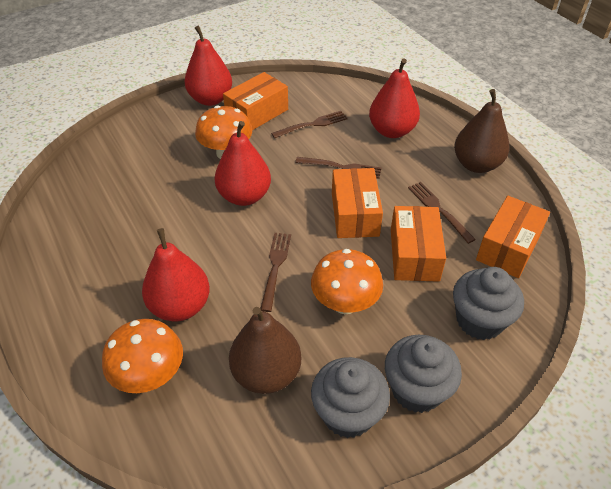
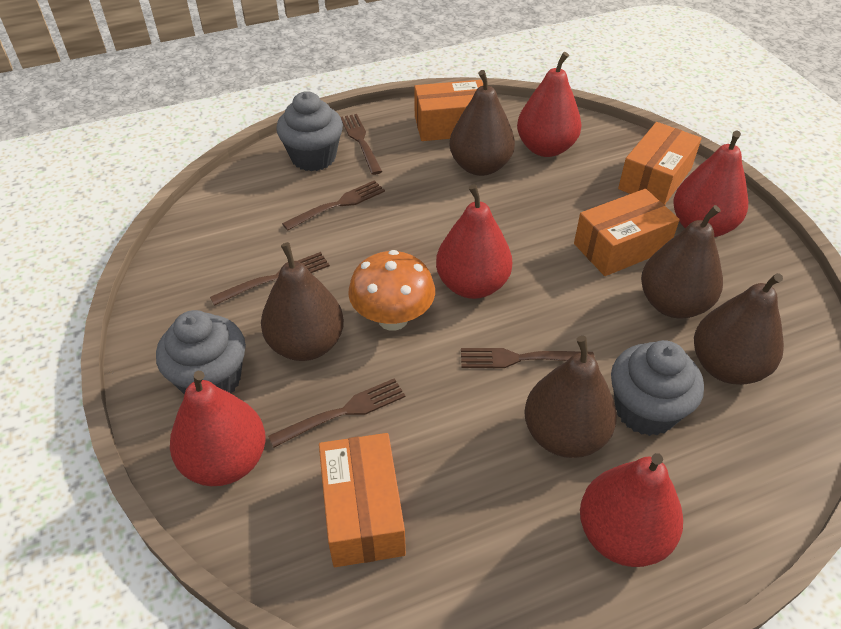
brown fork: 4 -> 5
brown pear: 2 -> 5
orange mushroom: 3 -> 1
red pear: 4 -> 5

